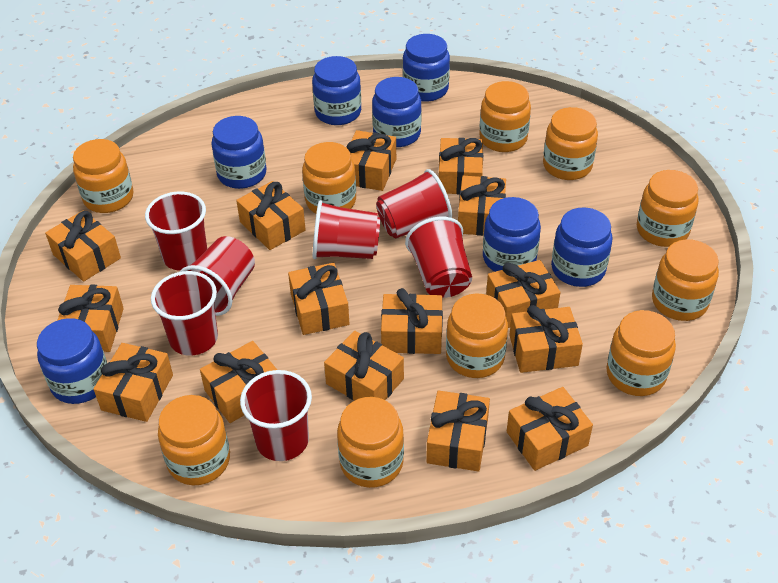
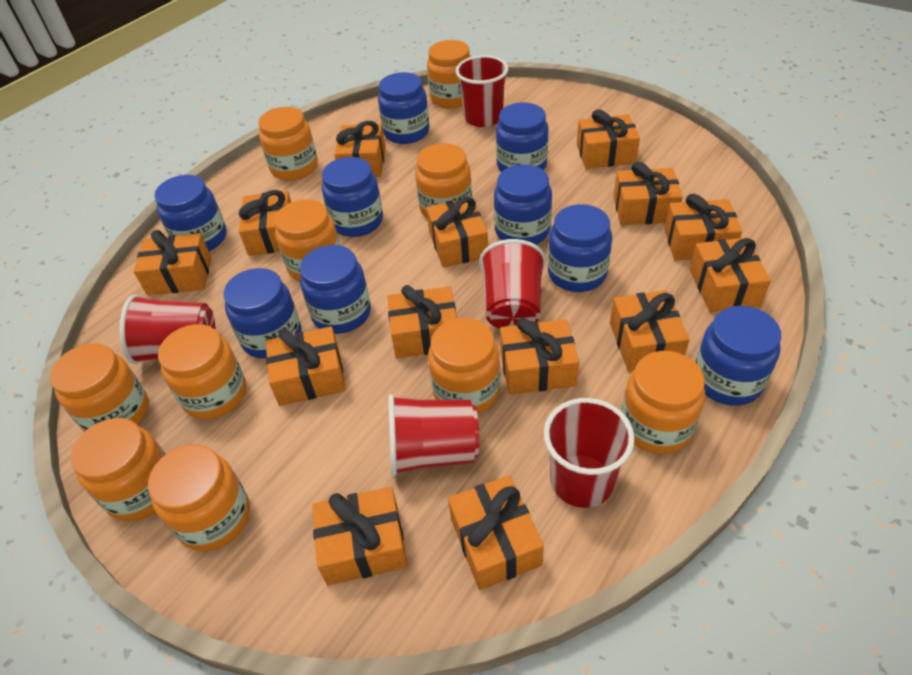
blue jar: 7 -> 9
orange gift: 15 -> 14
red cup: 7 -> 5

